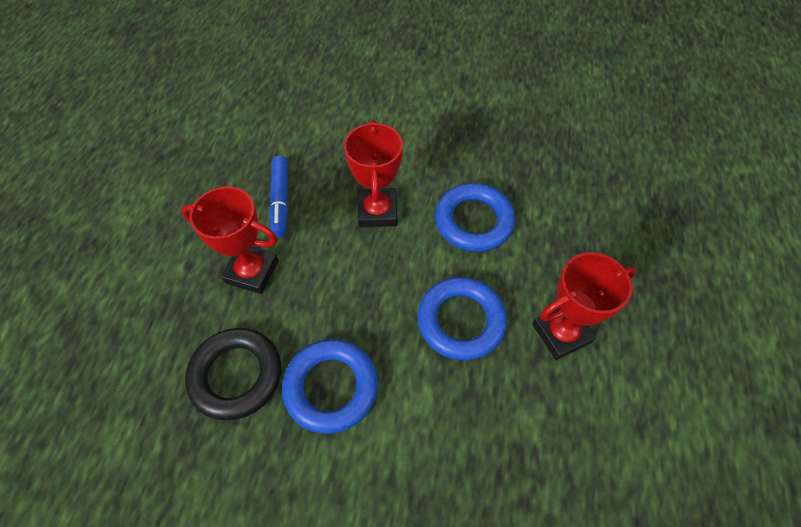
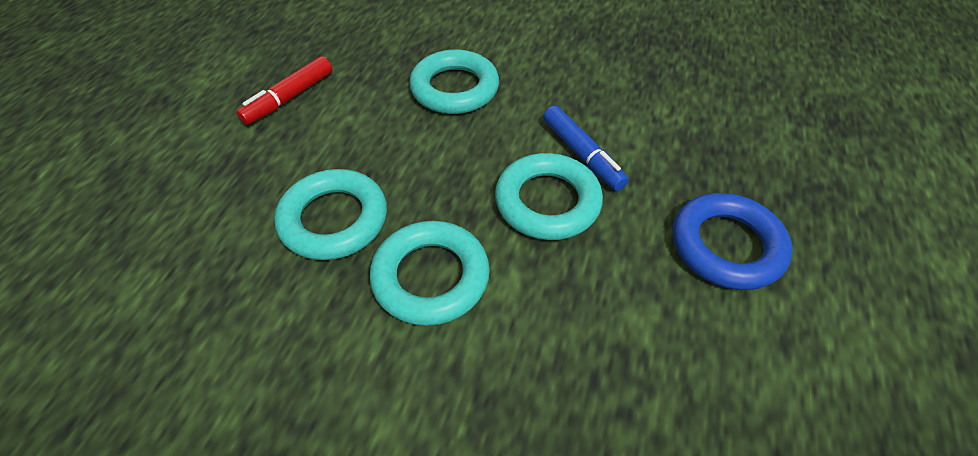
black ring: 1 -> 0
blue ring: 3 -> 1
red marker: 0 -> 1
red trophy: 3 -> 0
turquoise ring: 0 -> 4

